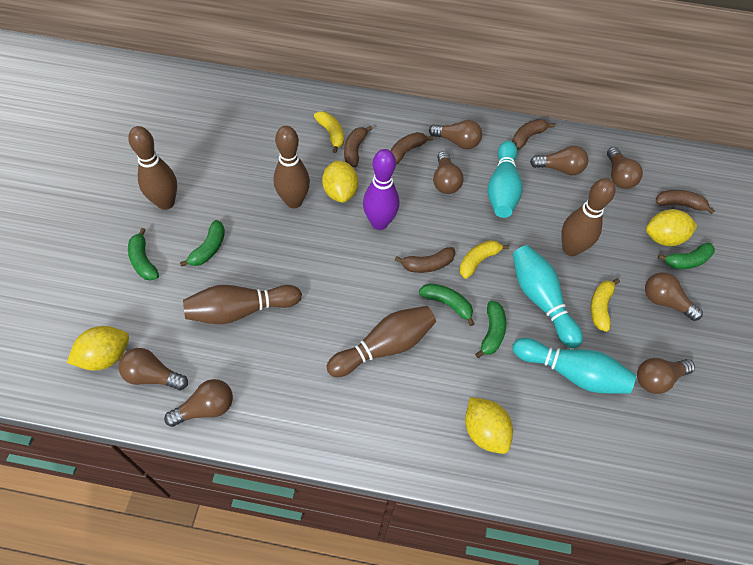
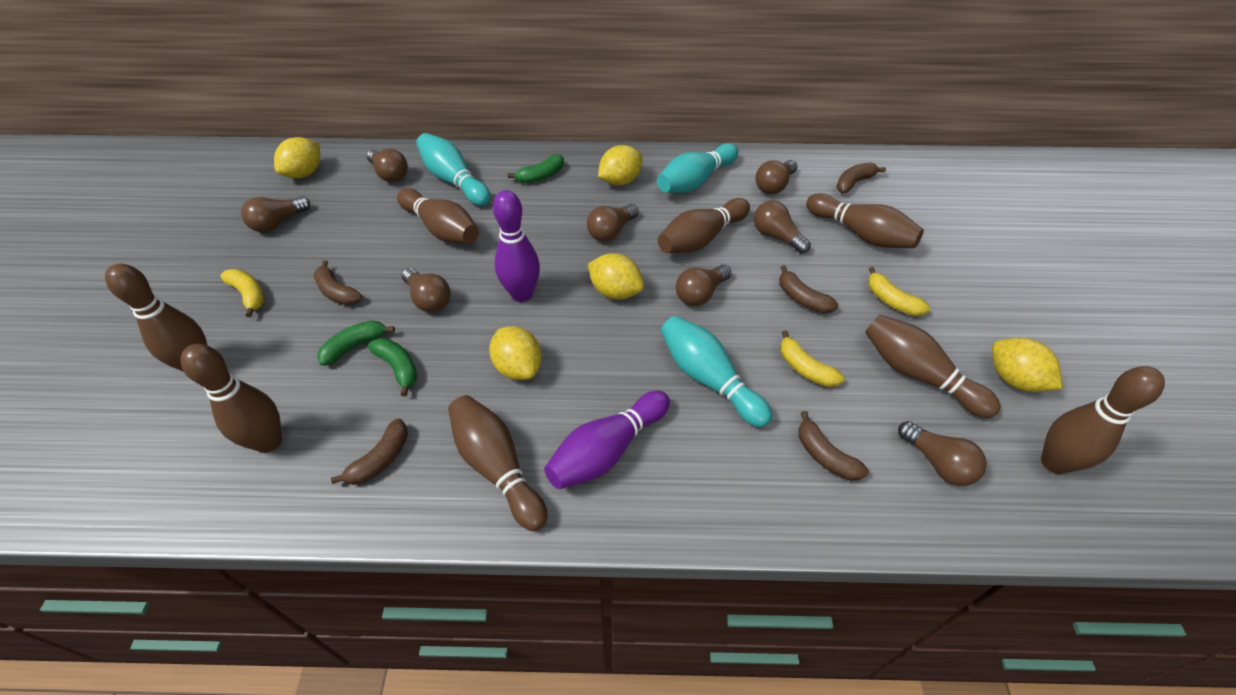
brown bowling pin: 5 -> 8
green banana: 5 -> 3
purple bowling pin: 1 -> 2
yellow lemon: 4 -> 5

